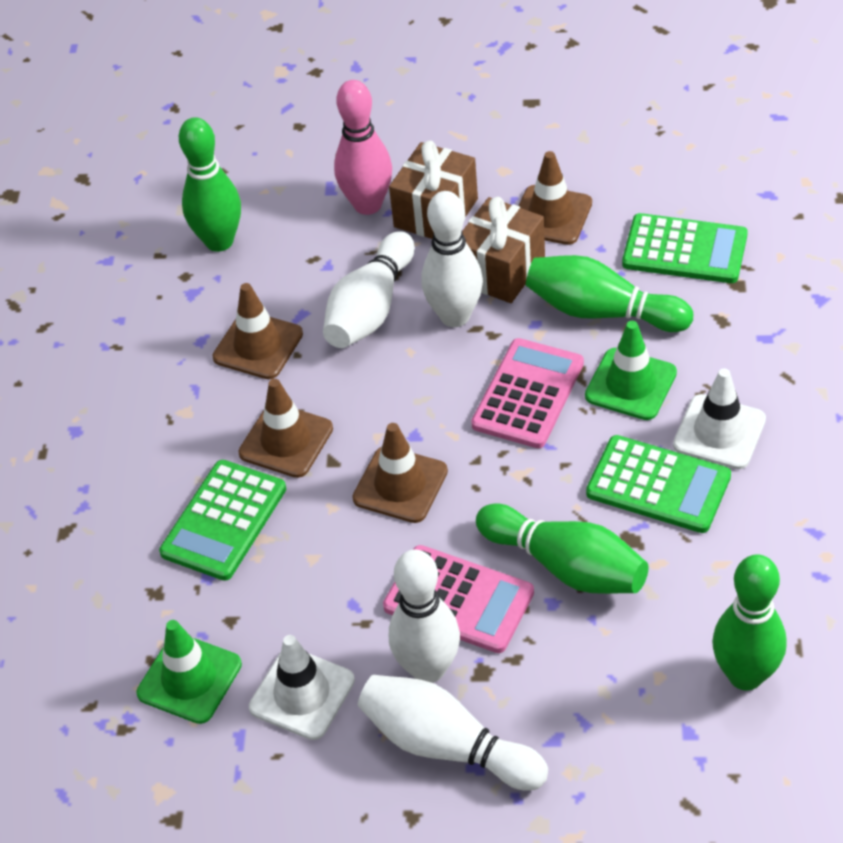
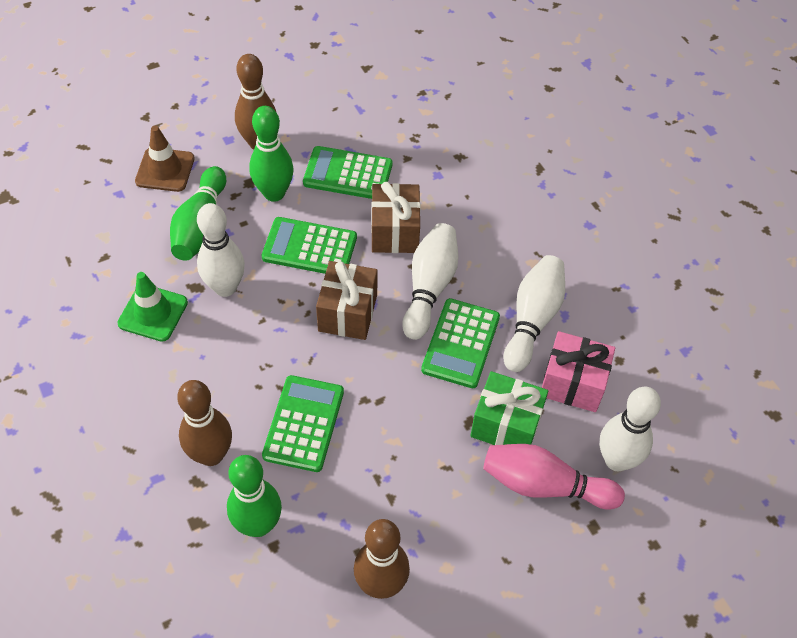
brown bowling pin: 0 -> 3
brown traffic cone: 4 -> 1
green bowling pin: 4 -> 3
green calculator: 3 -> 4
green gift: 0 -> 1
green traffic cone: 2 -> 1
pink calculator: 2 -> 0
pink gift: 0 -> 1
white traffic cone: 2 -> 0

